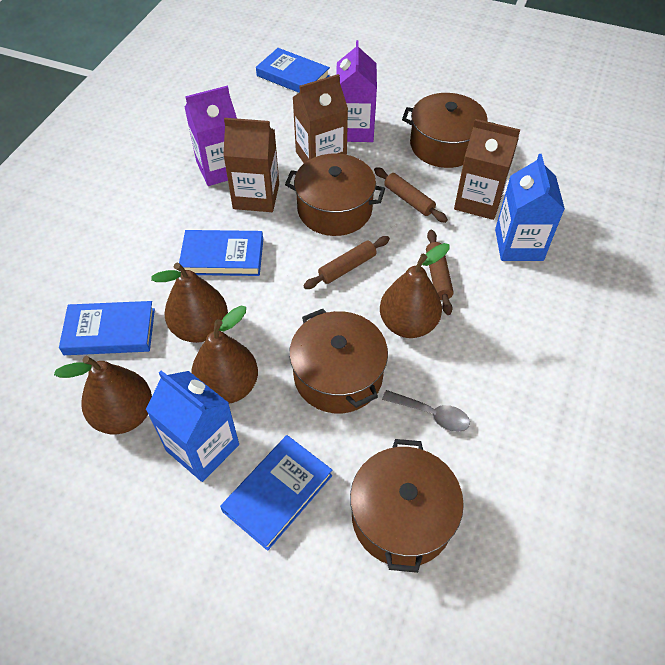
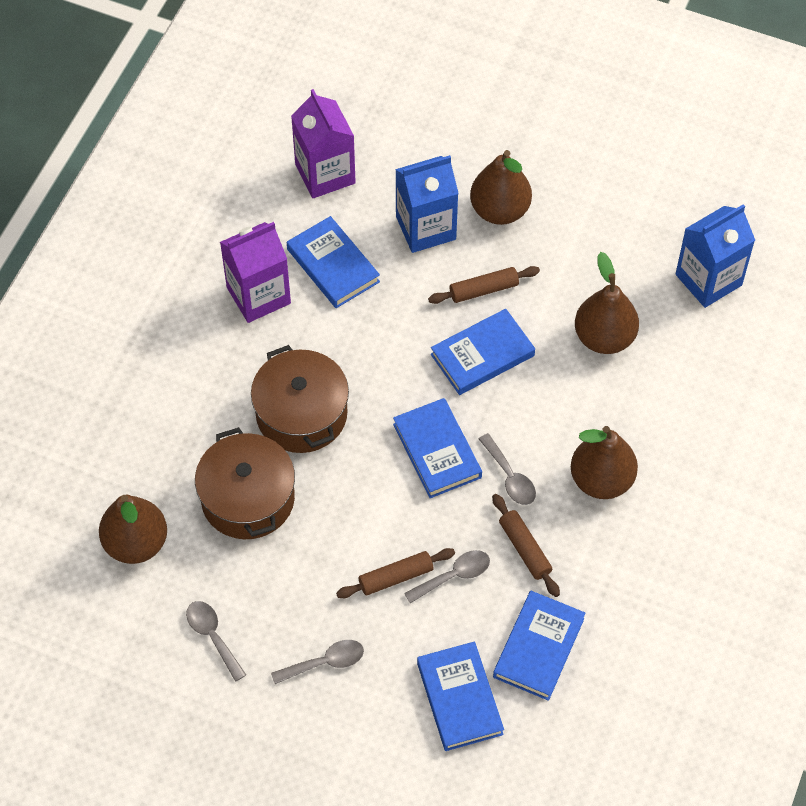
blue book: 4 -> 5
brown carton: 3 -> 0
brown pot: 4 -> 2
grey spoon: 1 -> 4

